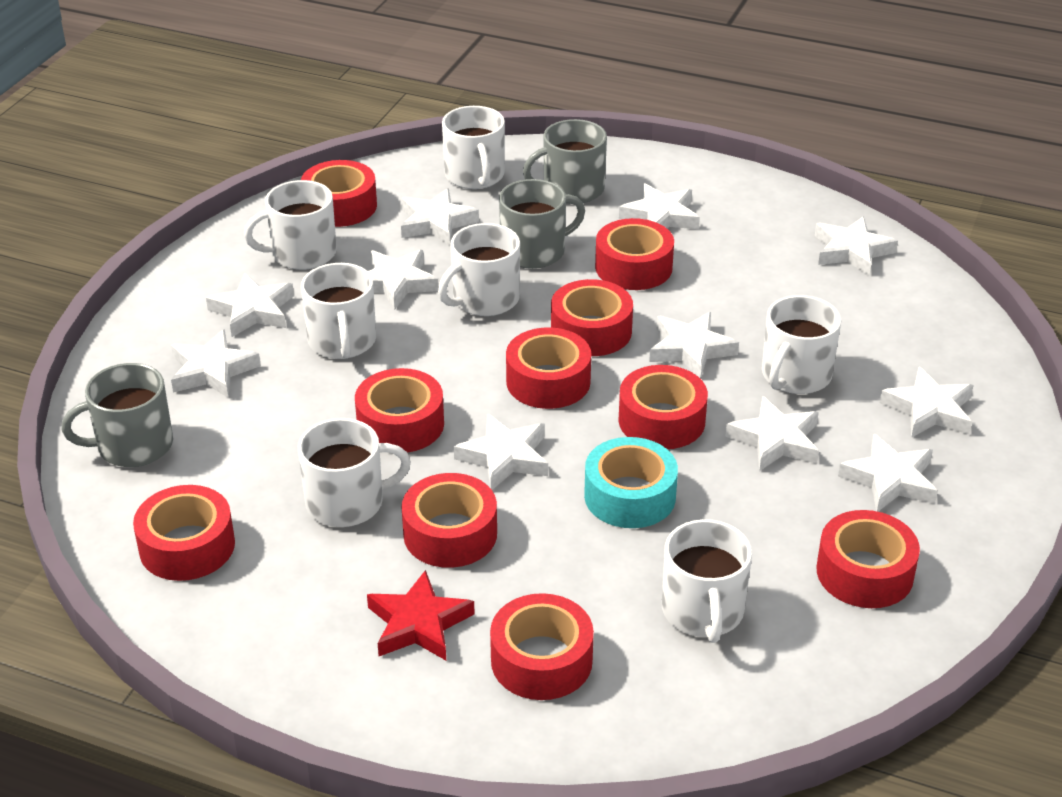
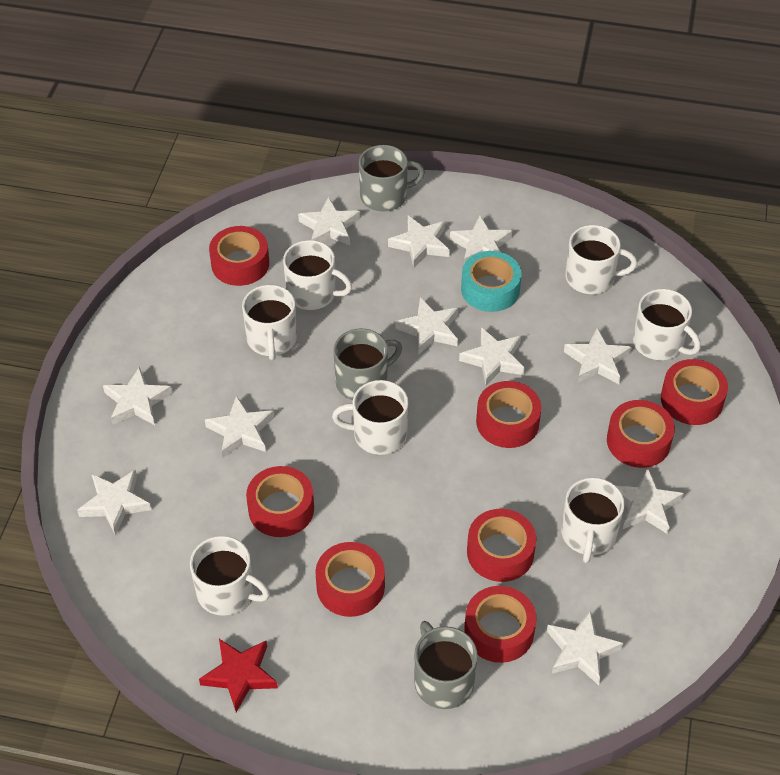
red tape: 10 -> 8

